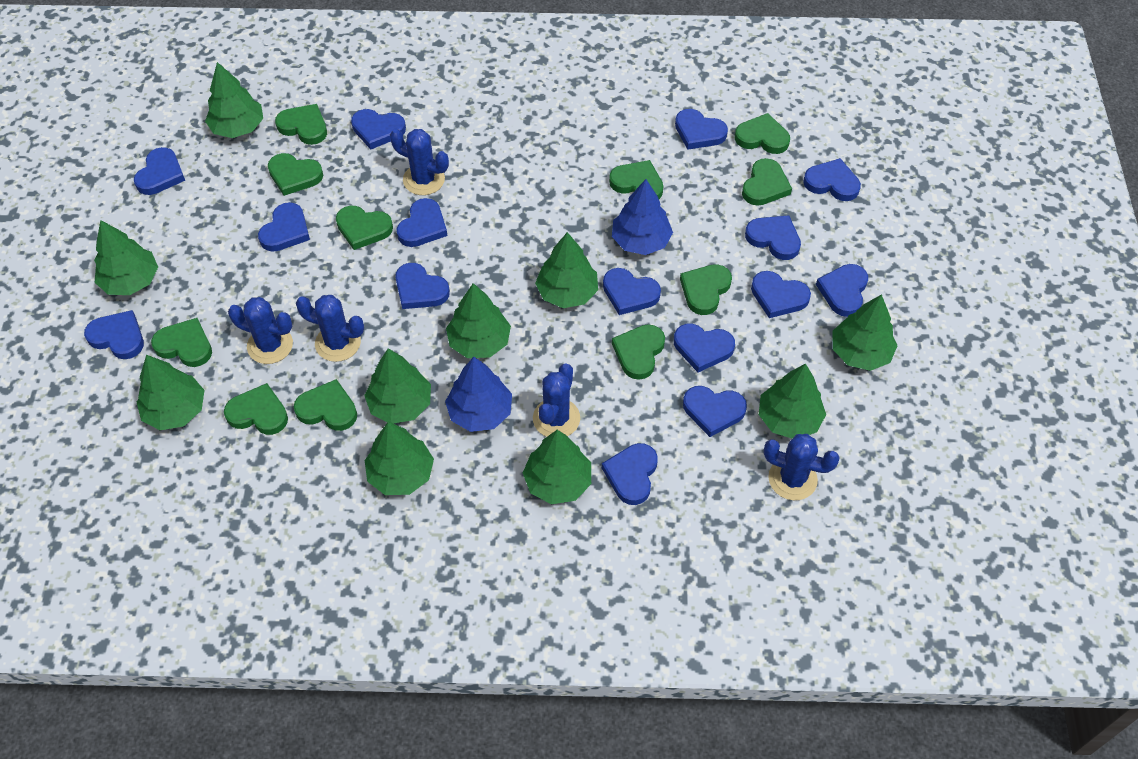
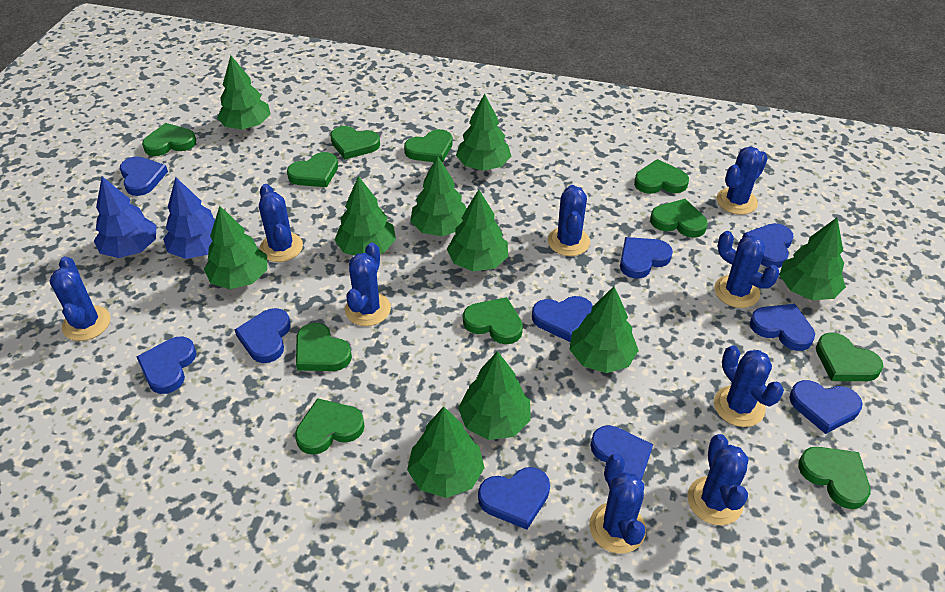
blue cactus: 5 -> 9
blue heart: 15 -> 10

